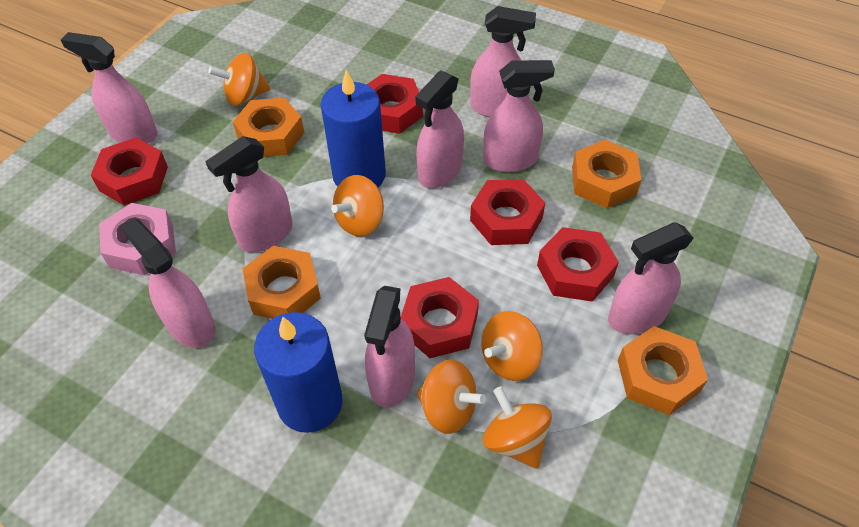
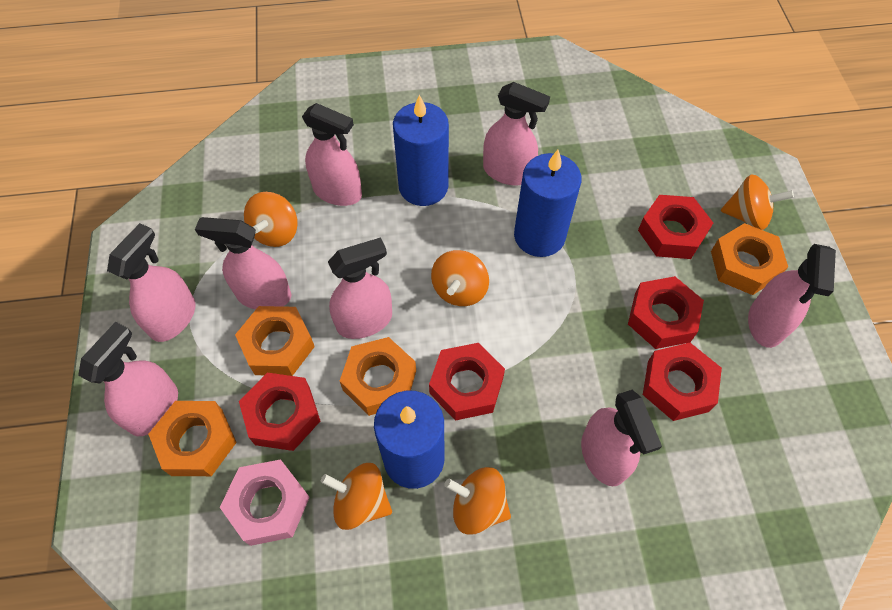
blue candle: 2 -> 3

